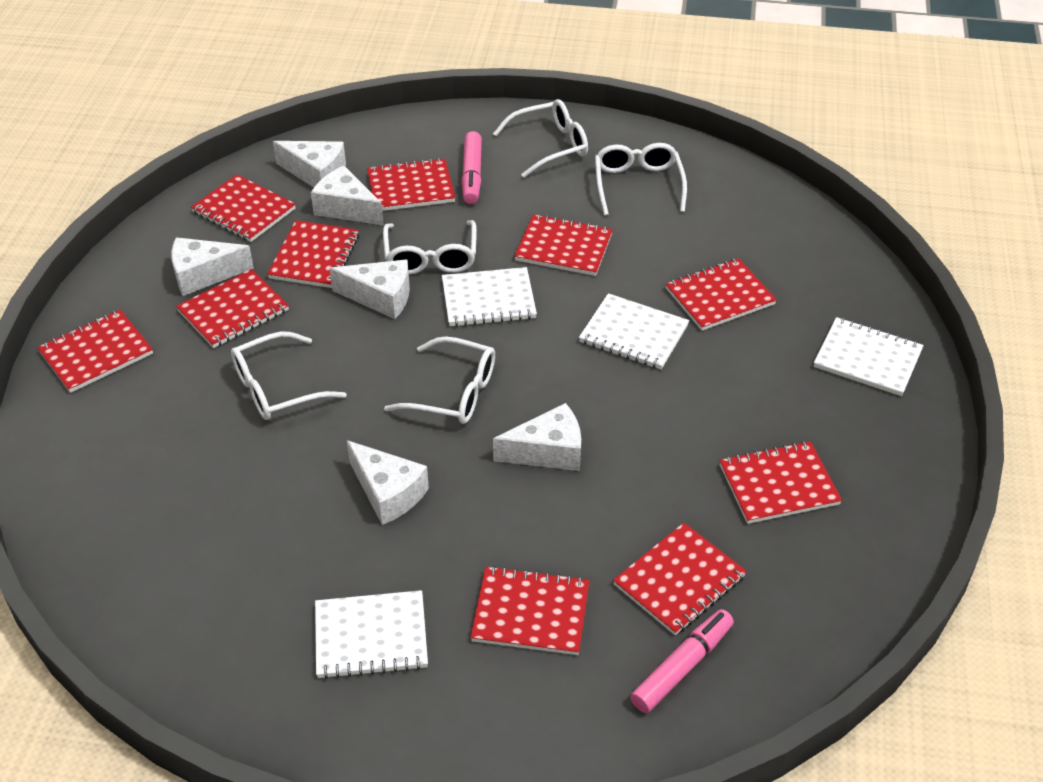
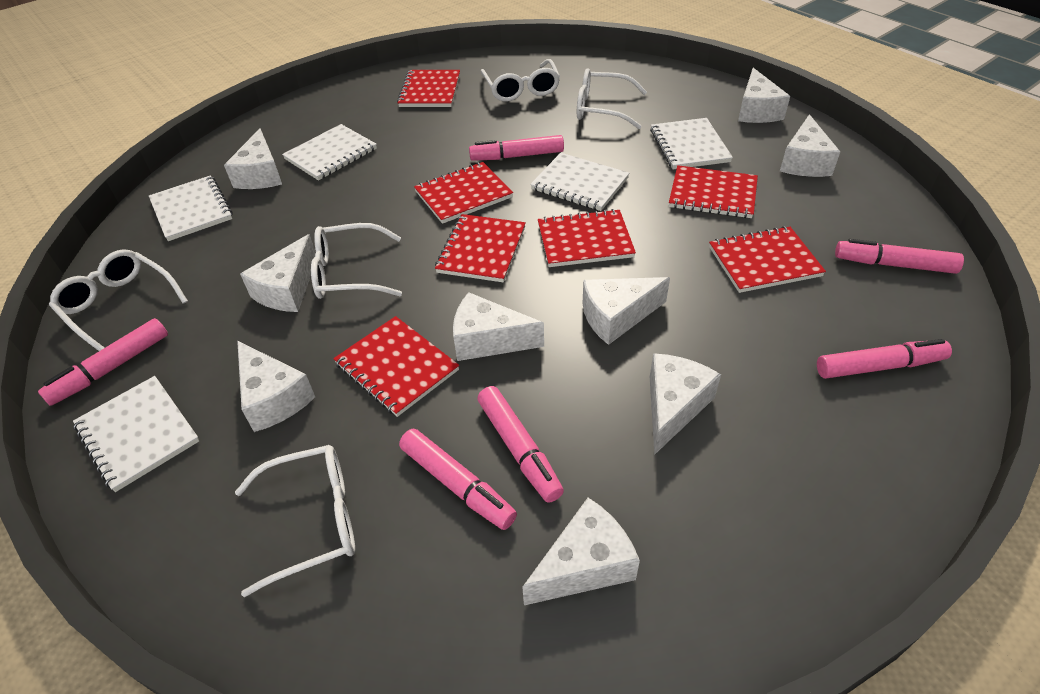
pink marker: 2 -> 6
red notebook: 10 -> 7
white cheese: 6 -> 9
white notebook: 4 -> 5

